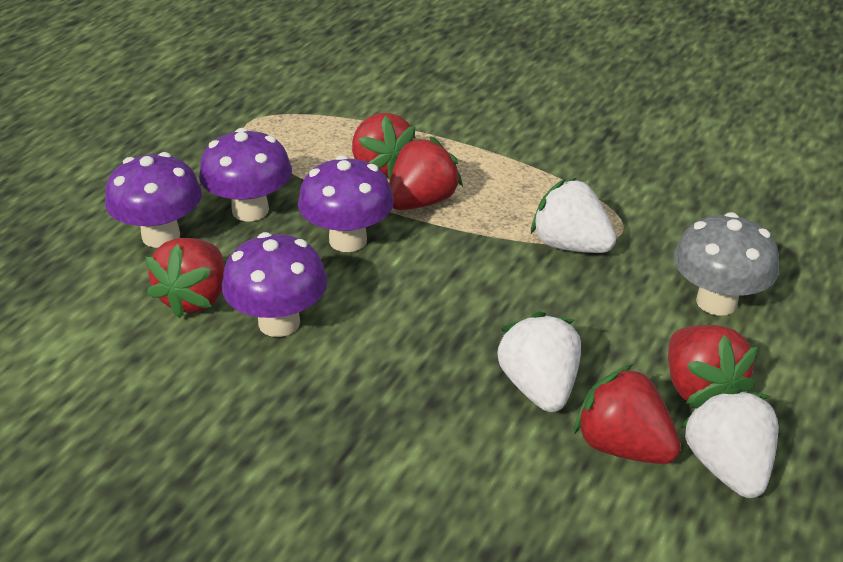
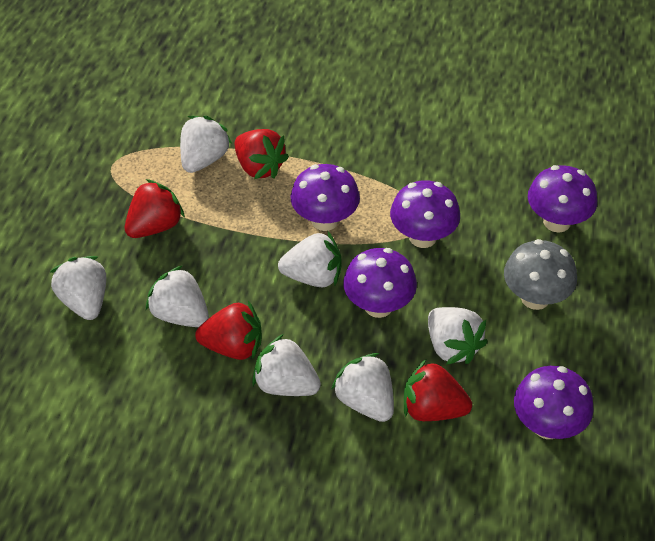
purple mushroom: 4 -> 5
red strawberry: 5 -> 4
white strawberry: 3 -> 7

